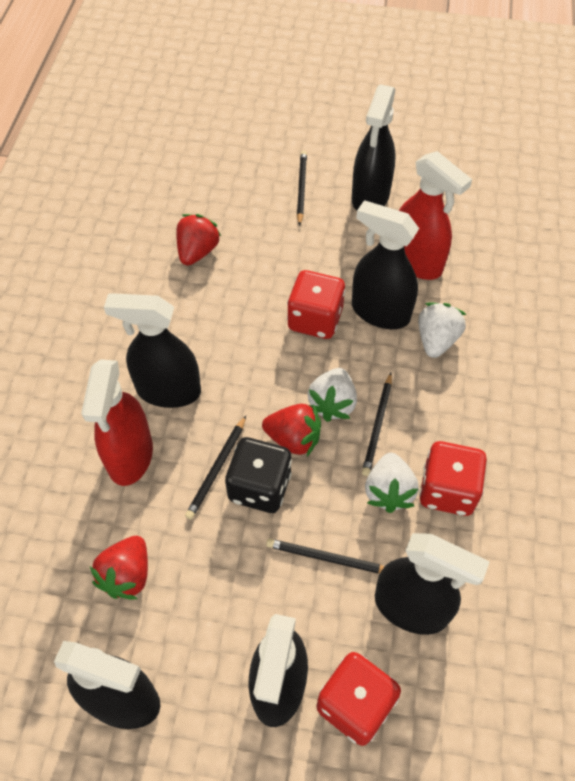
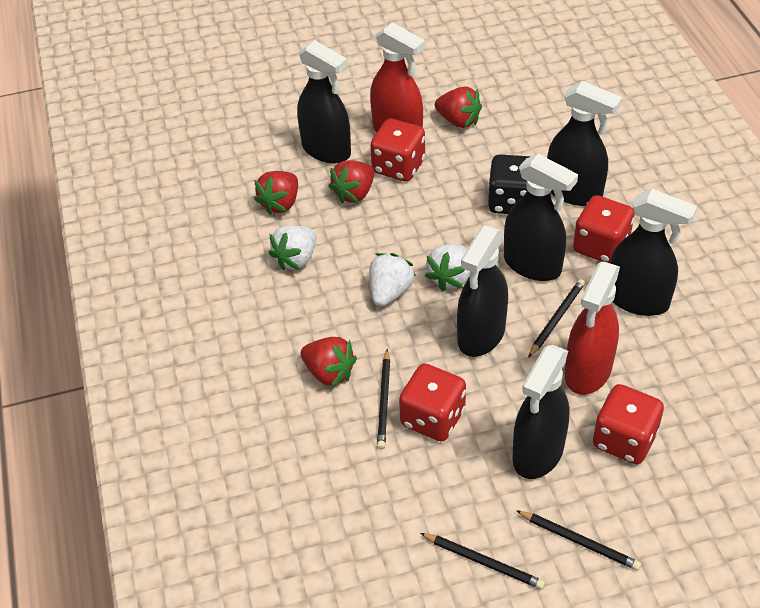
red dice: 3 -> 4
red strawberry: 3 -> 4

